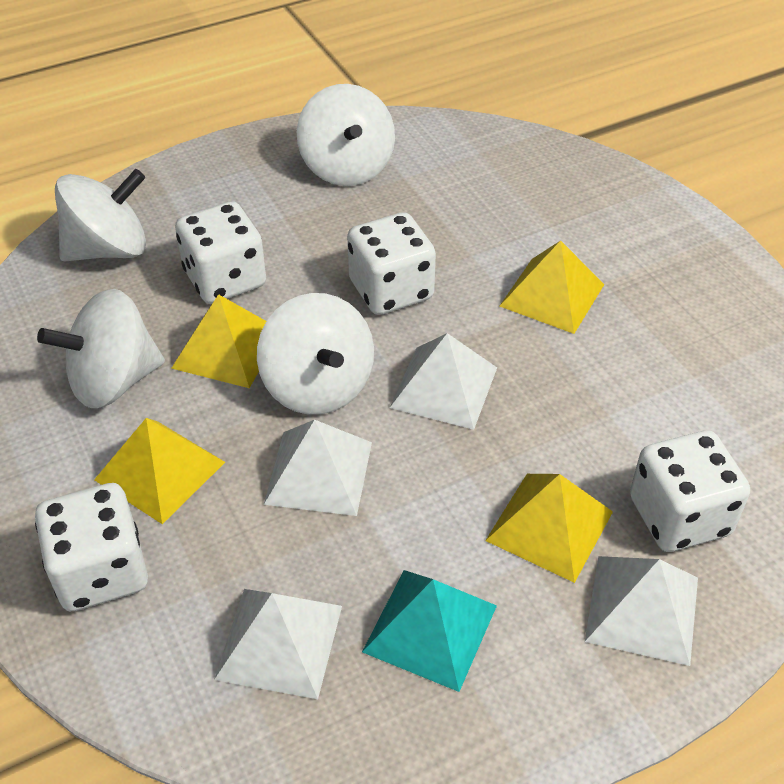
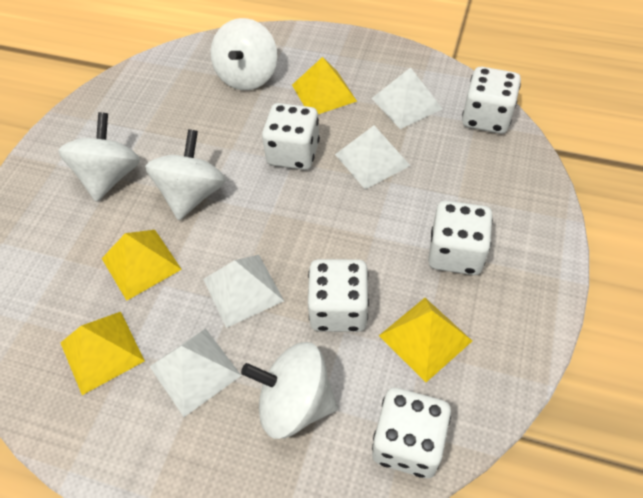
turquoise pyramid: 1 -> 0
white dice: 4 -> 5

